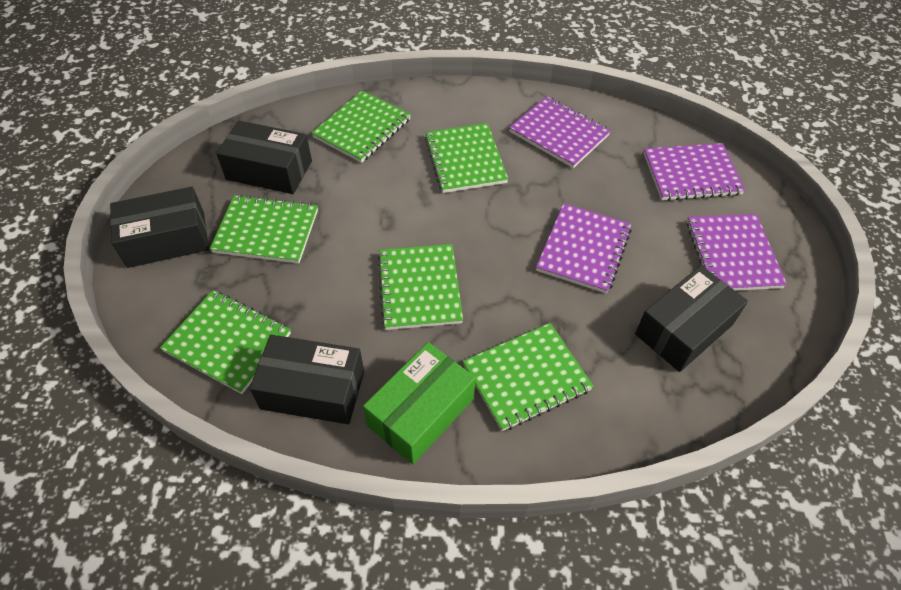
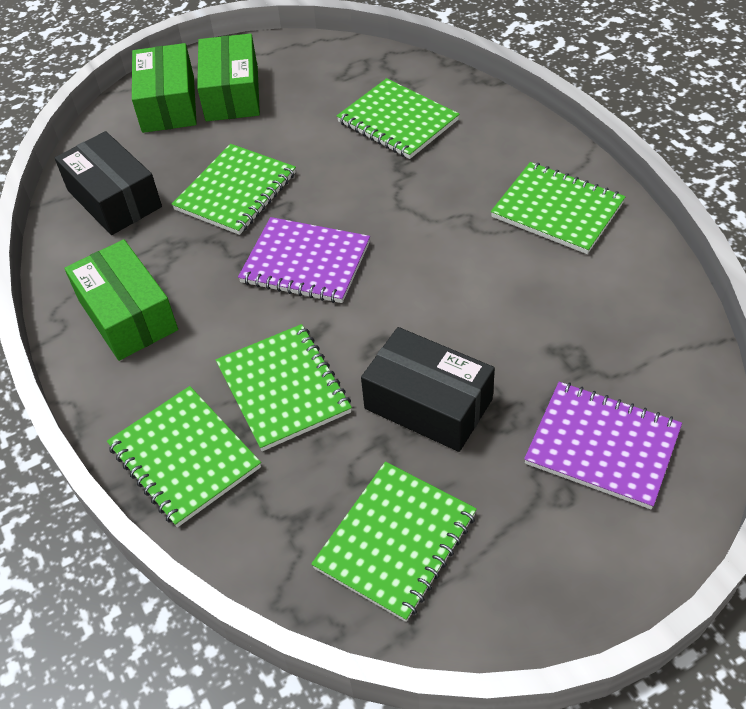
black box: 4 -> 2
green box: 1 -> 3
purple notebook: 4 -> 2

